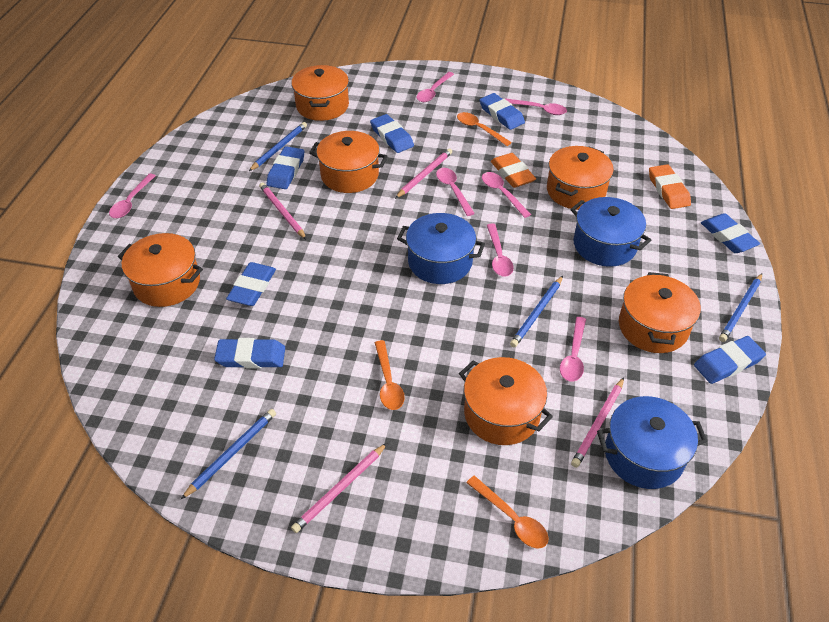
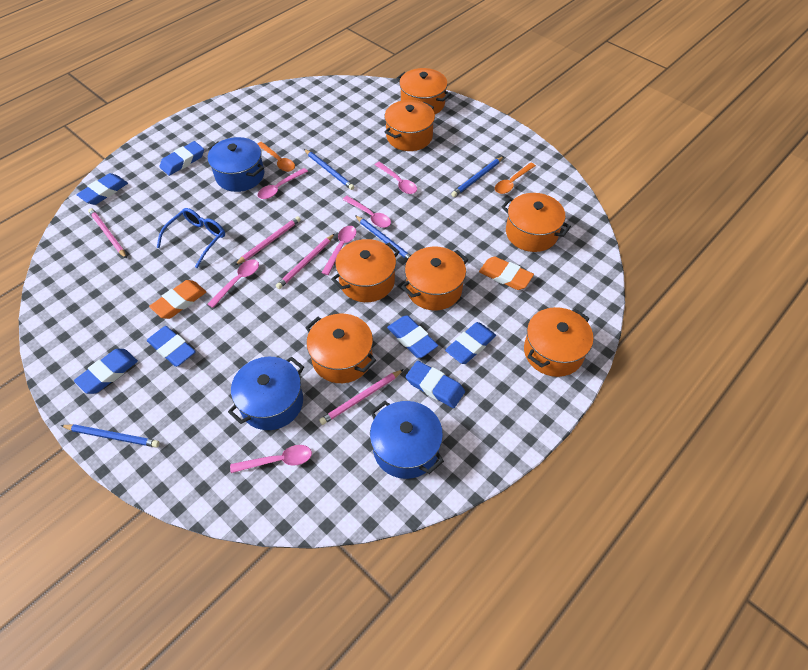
blue glasses: 0 -> 1
orange pot: 6 -> 7
orange spoon: 3 -> 2
pink spoon: 7 -> 6

